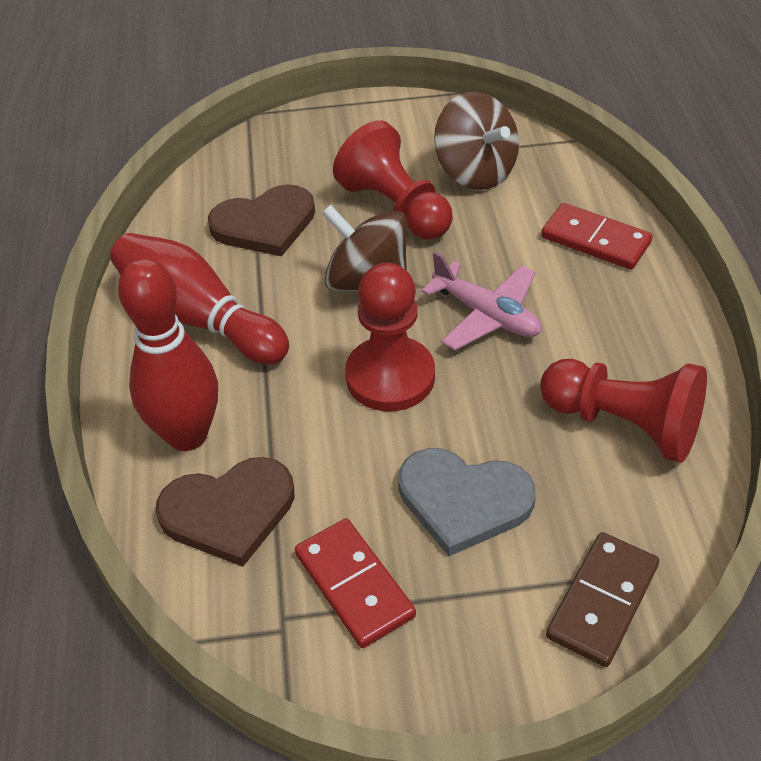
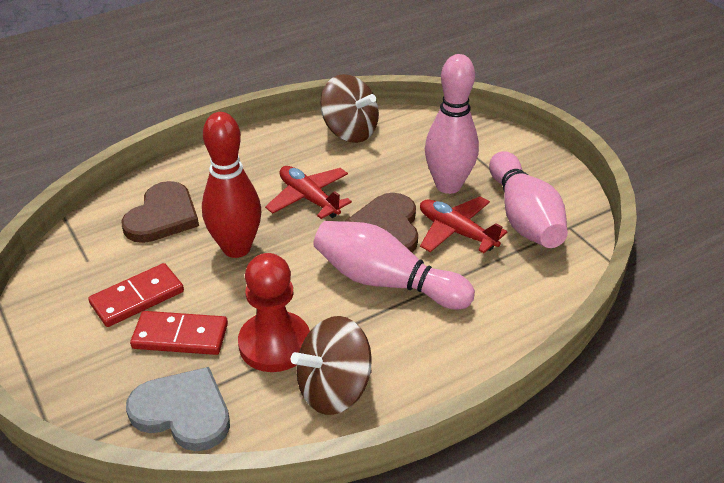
brown domino: 1 -> 0
pink bowling pin: 0 -> 3
pink plane: 1 -> 0
red bowling pin: 2 -> 1
red pawn: 3 -> 1
red plane: 0 -> 2

